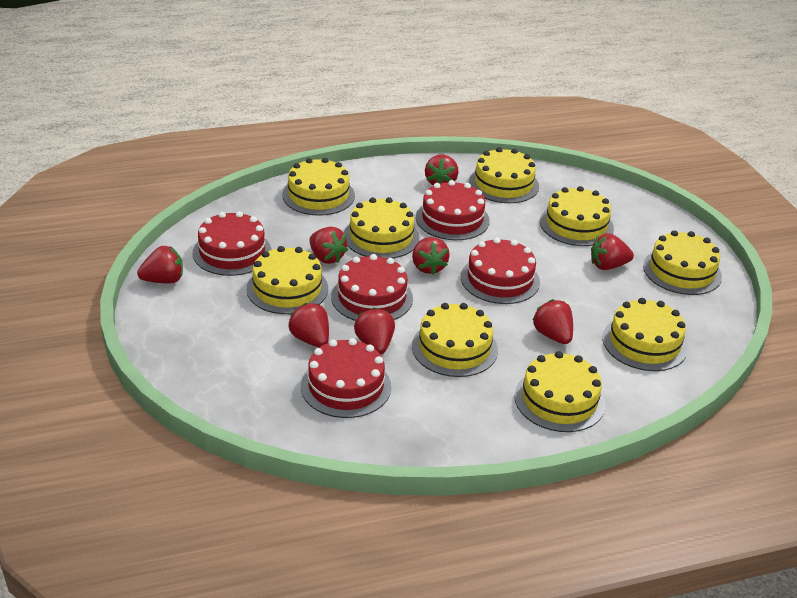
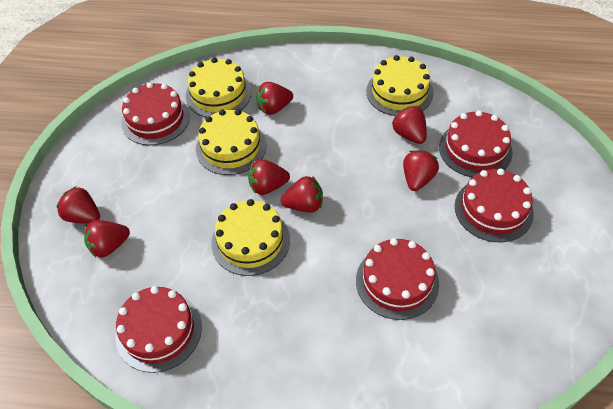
red strawberry: 8 -> 7
yellow cake: 9 -> 4

